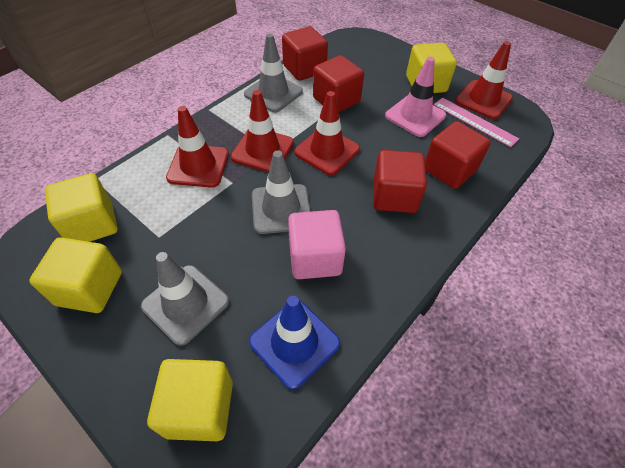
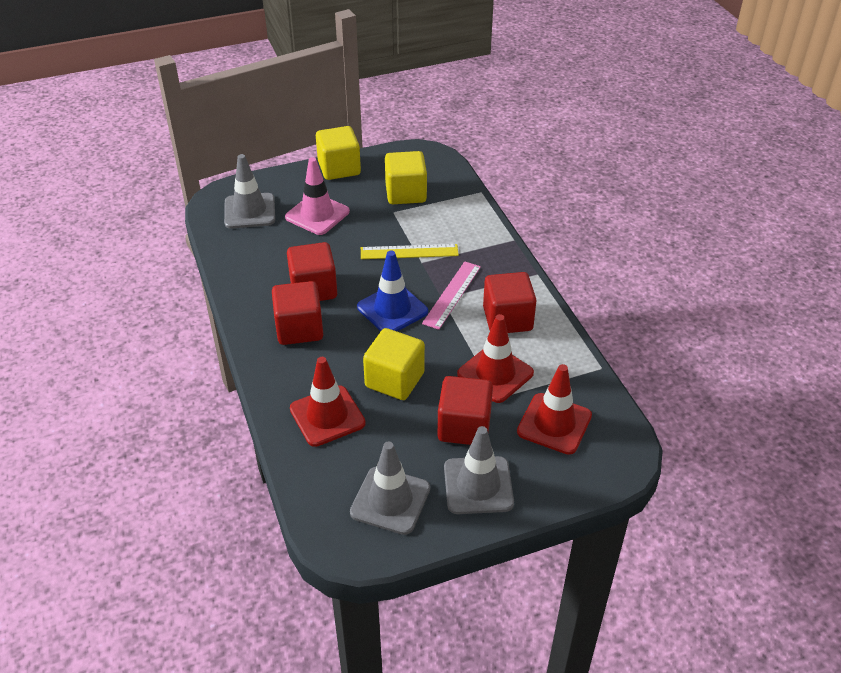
pink cube: 1 -> 0
red traffic cone: 4 -> 3
yellow cube: 4 -> 3
yellow ruler: 0 -> 1

